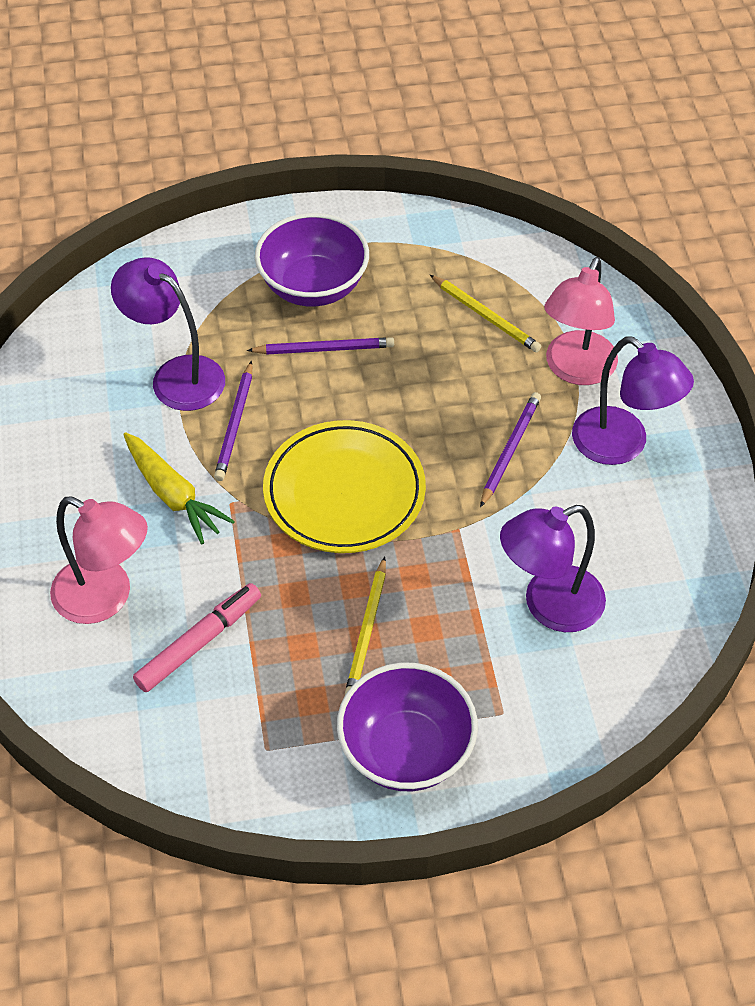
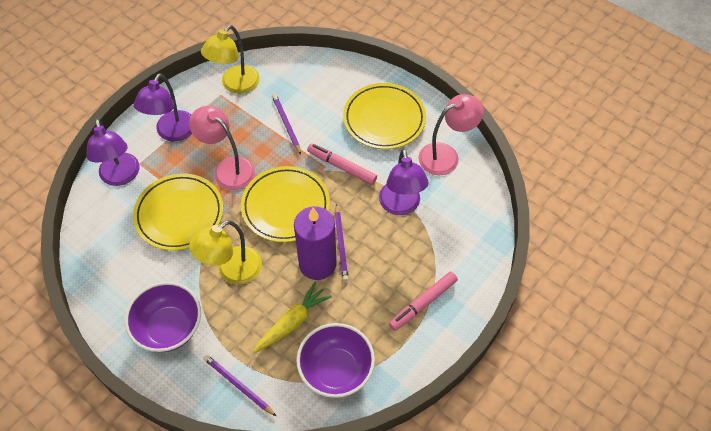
pink marker: 1 -> 2
purple candle: 0 -> 1
yellow lamp: 0 -> 2
yellow pencil: 2 -> 0
yellow plate: 1 -> 3

